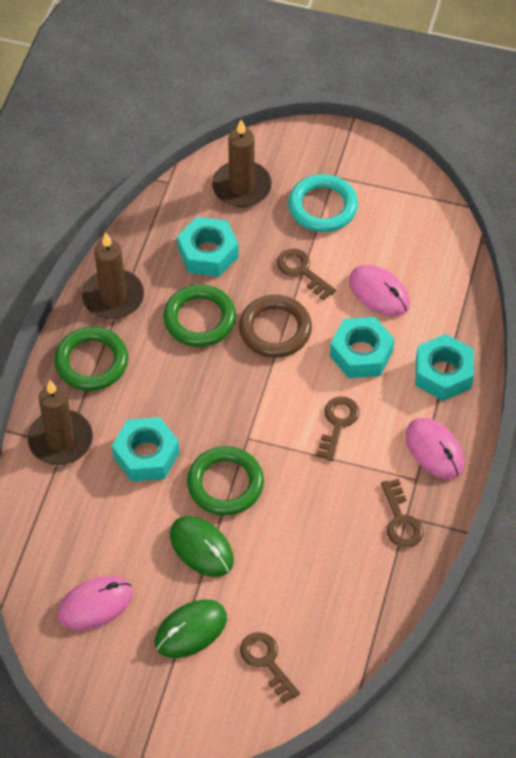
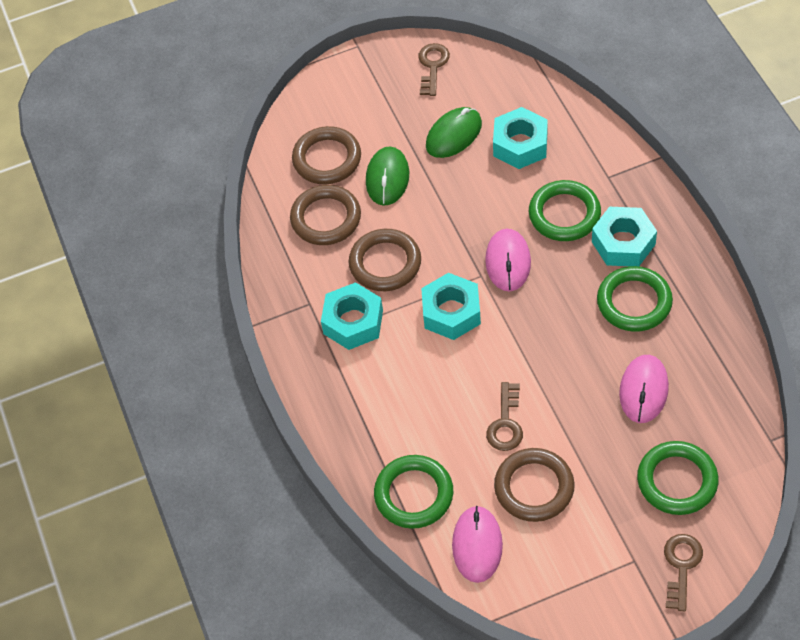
brown candle: 3 -> 0
brown key: 4 -> 3
brown ring: 1 -> 4
green ring: 3 -> 4
turquoise ring: 1 -> 0

